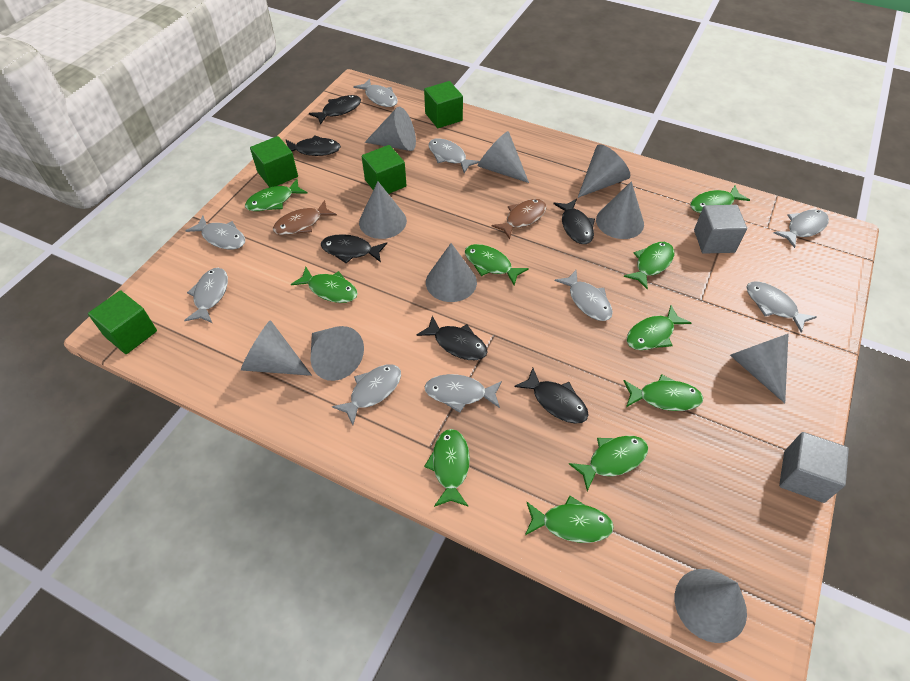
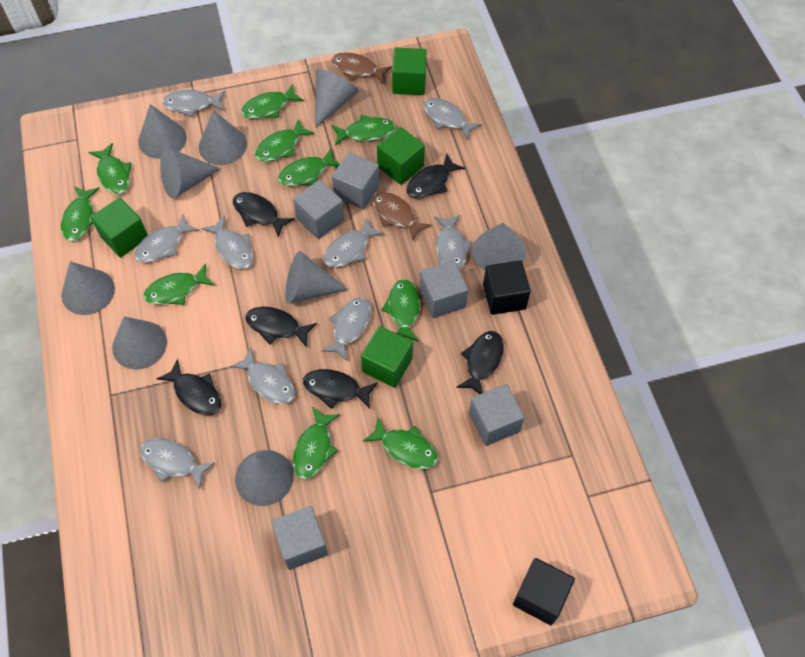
black cube: 0 -> 2
grey cone: 10 -> 9
grey cube: 2 -> 5

